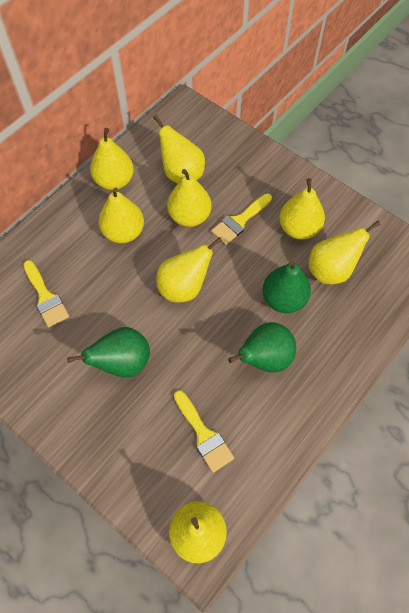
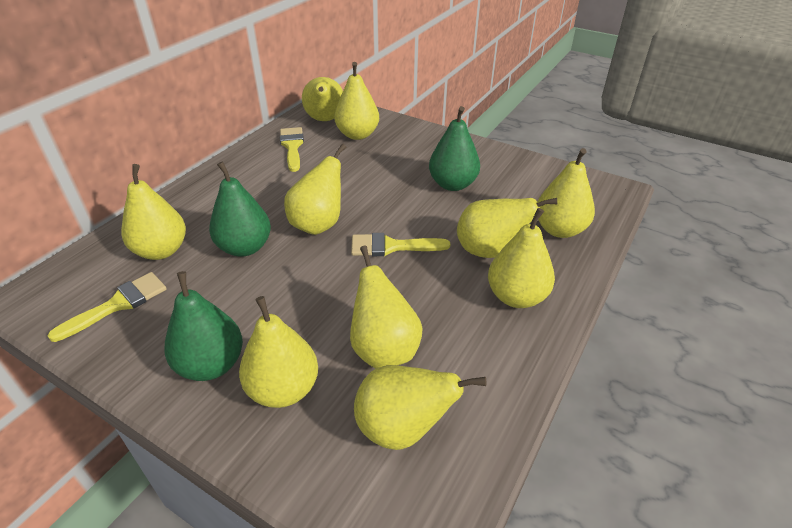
yellow pear: 8 -> 10

